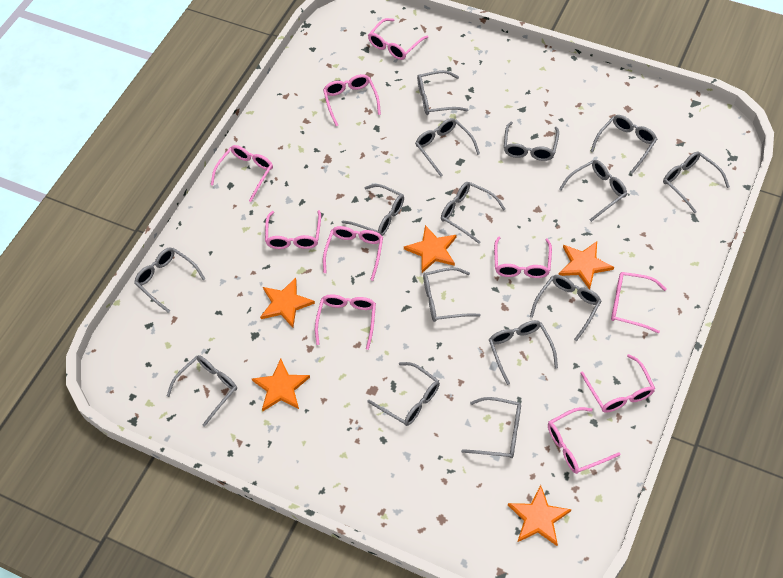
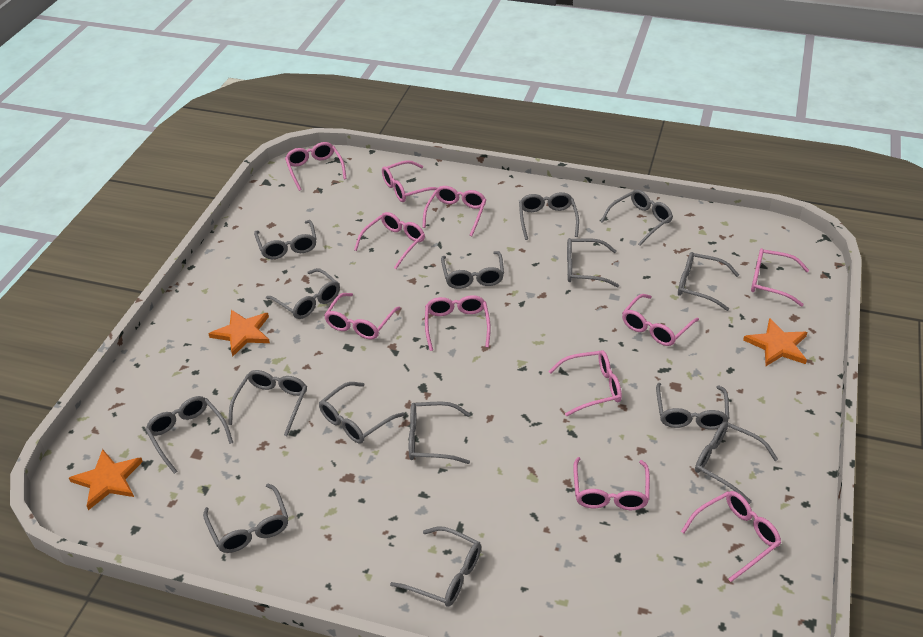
orange star: 5 -> 3
pink glasses: 10 -> 11

